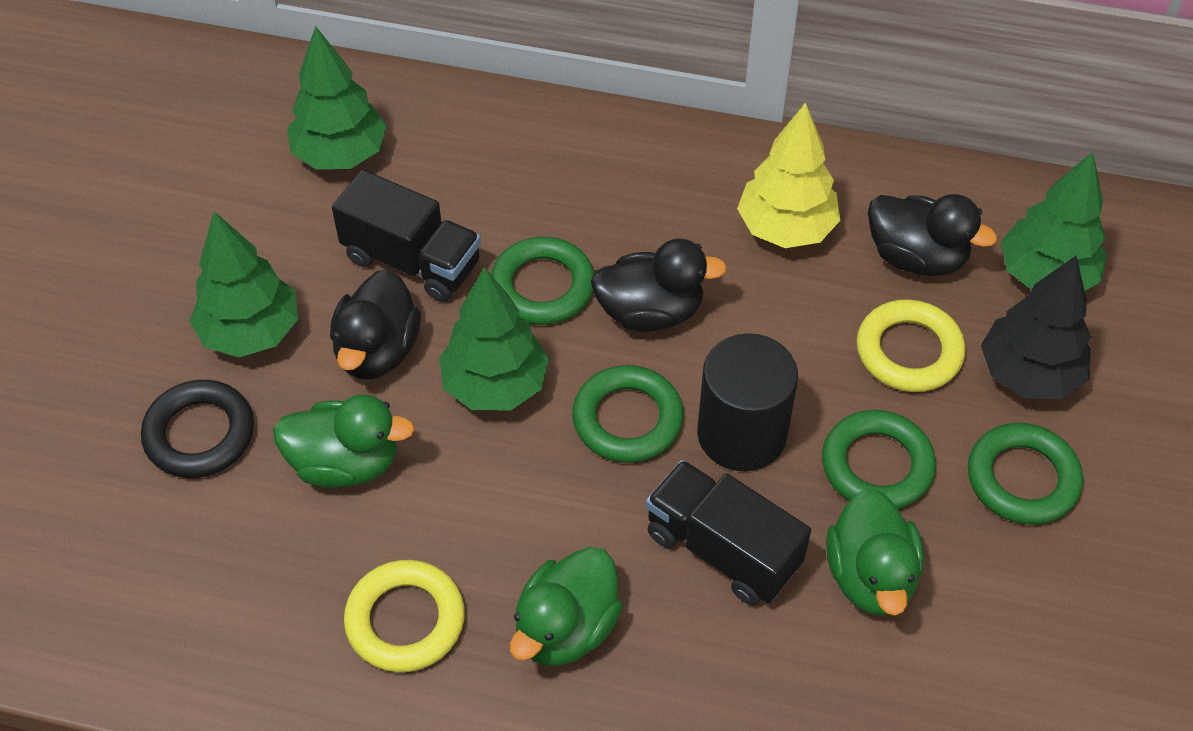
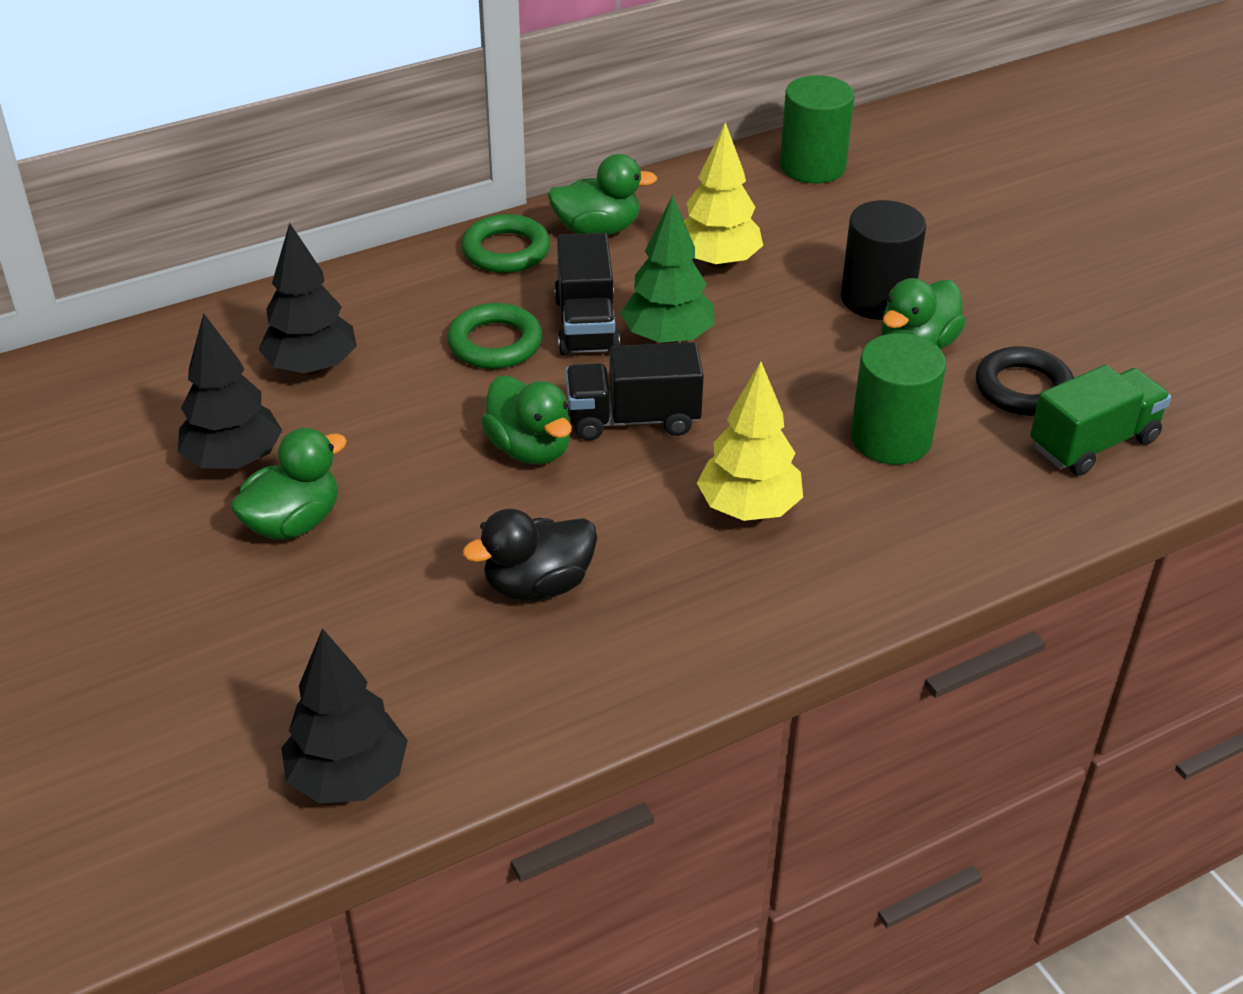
black duck: 3 -> 1
black tree: 1 -> 3
green cylinder: 0 -> 2
green duck: 3 -> 4
green ring: 4 -> 2
green tree: 4 -> 1
green truck: 0 -> 1
yellow ring: 2 -> 0
yellow tree: 1 -> 2

